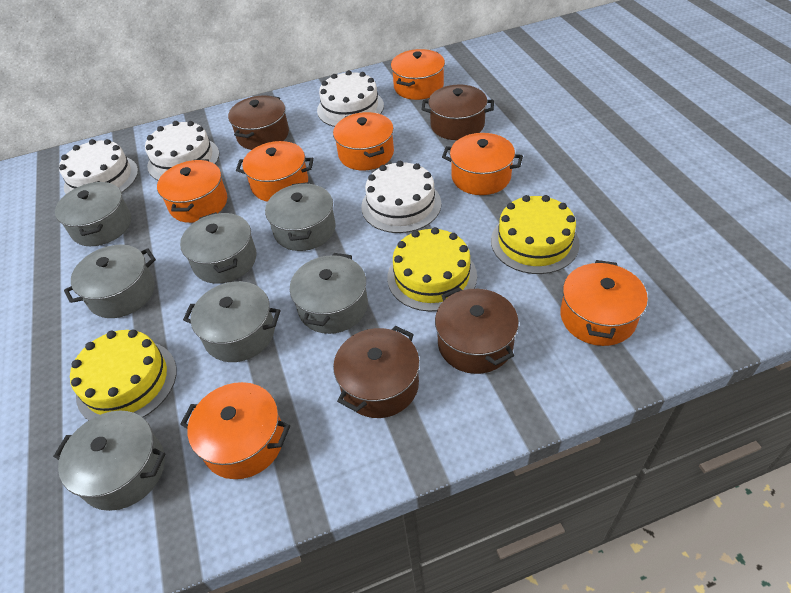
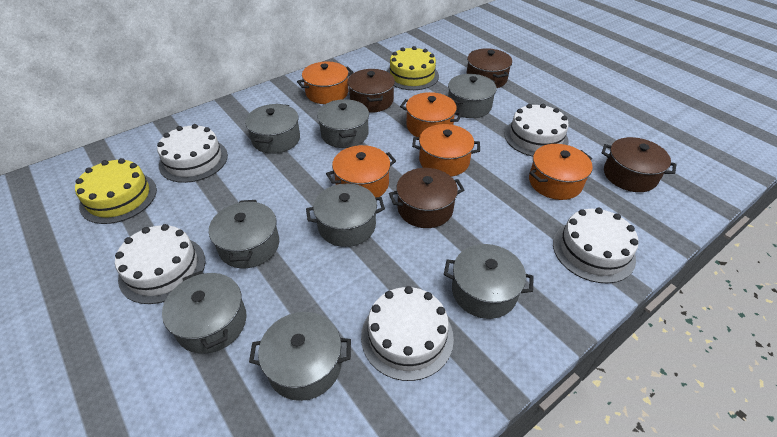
grey pot: 7 -> 8
orange pot: 7 -> 5
white cake: 4 -> 5
yellow cake: 3 -> 2

